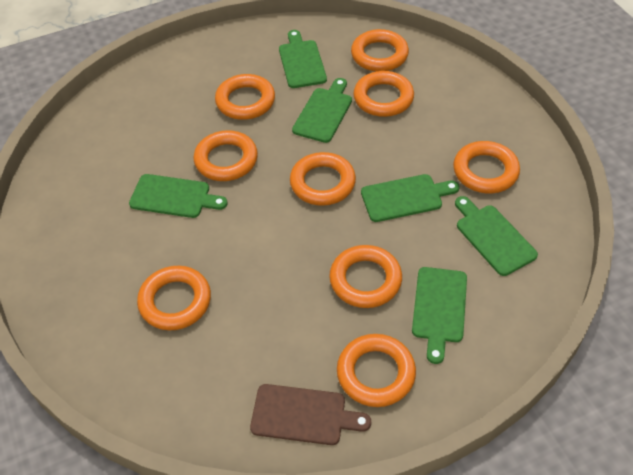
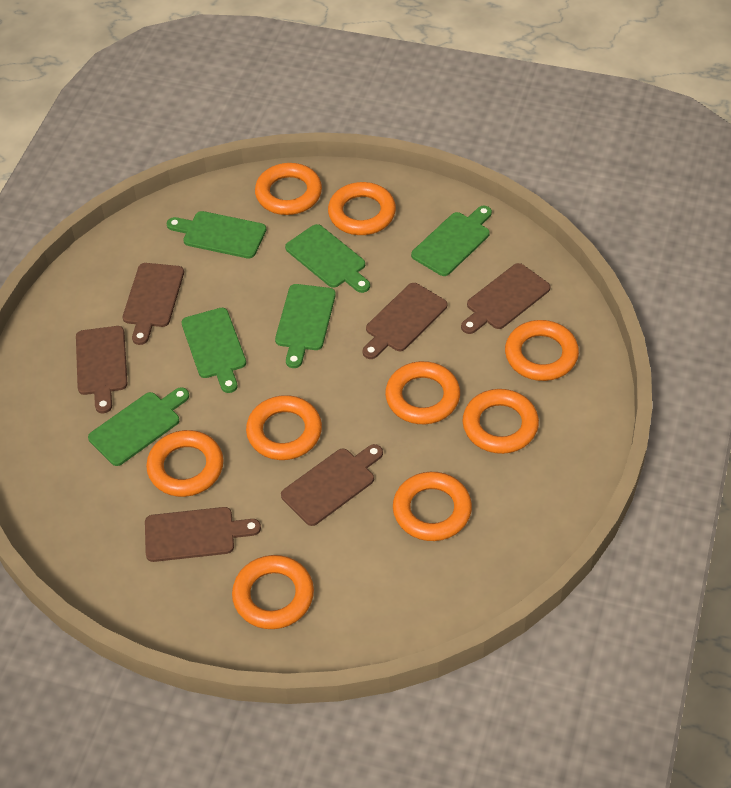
brown cutting board: 1 -> 6

